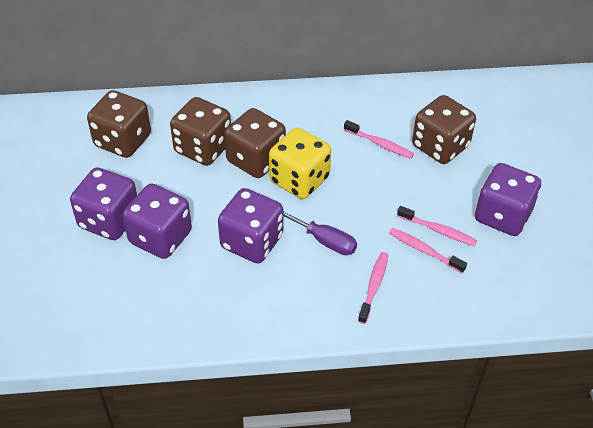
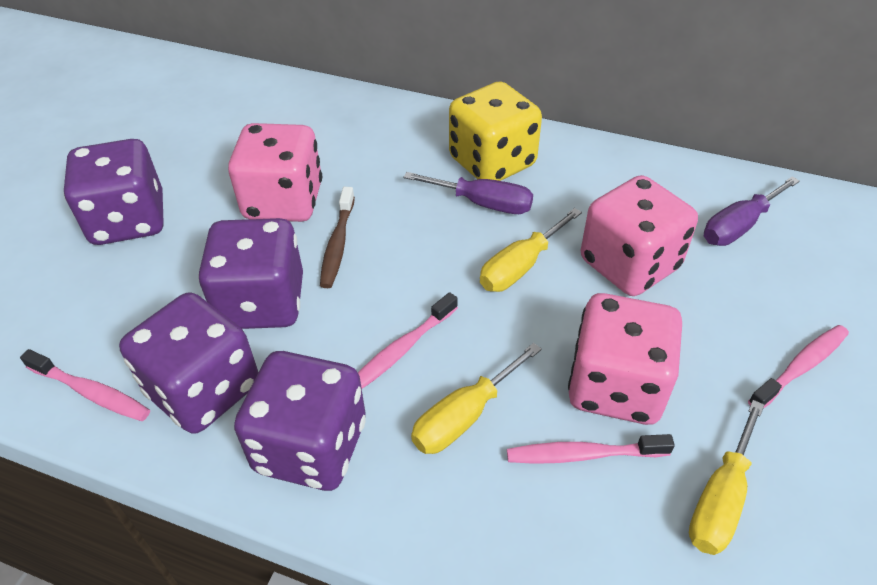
brown dice: 4 -> 0
brown toothbrush: 0 -> 1
pink dice: 0 -> 3
purple screwdriver: 1 -> 2
yellow screwdriver: 0 -> 3

